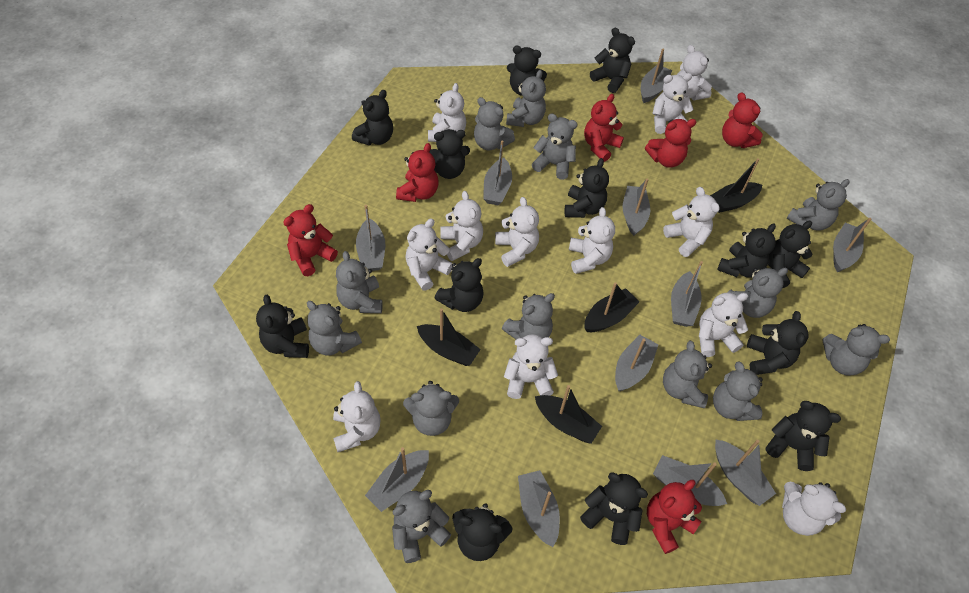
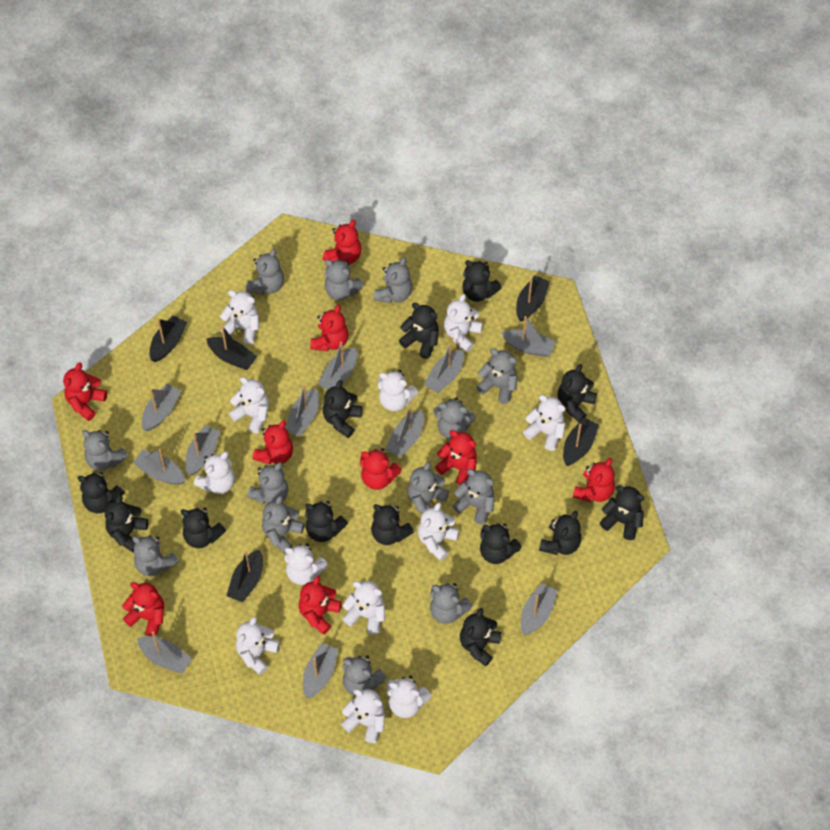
black boat: 4 -> 5
red teddy bear: 6 -> 9

